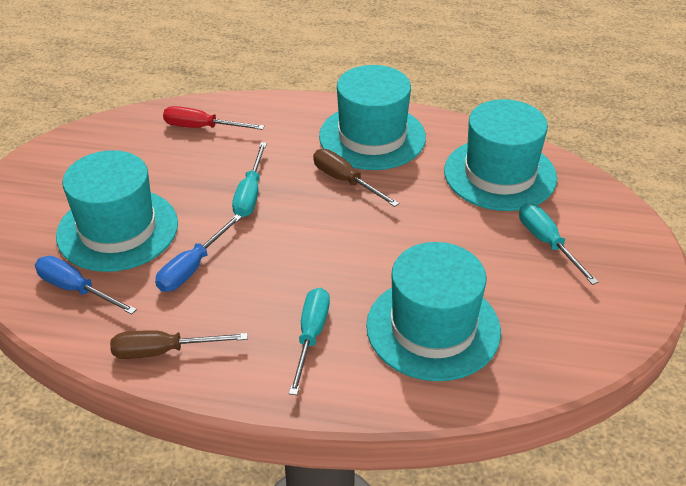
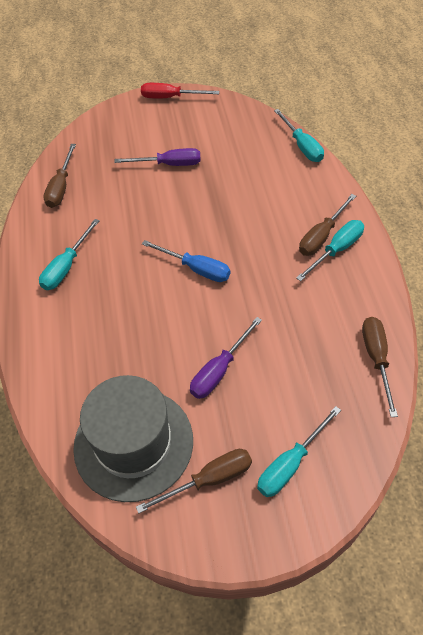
blue screwdriver: 2 -> 1
brown screwdriver: 2 -> 4
grey hat: 0 -> 1
purple screwdriver: 0 -> 2
turquoise hat: 4 -> 0
turquoise screwdriver: 3 -> 4

